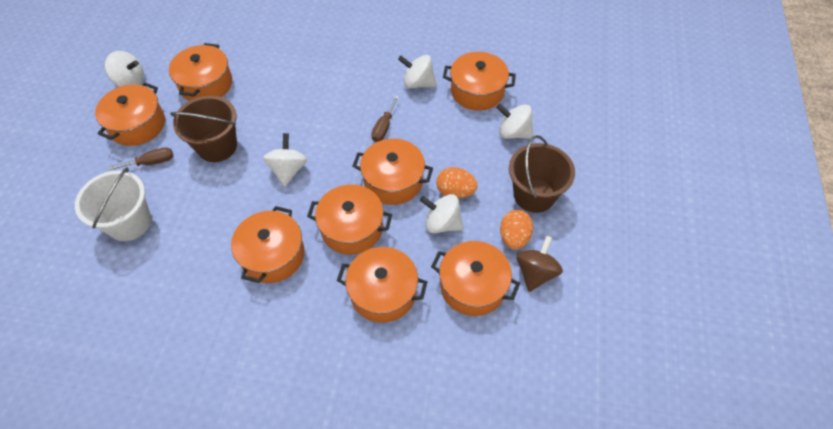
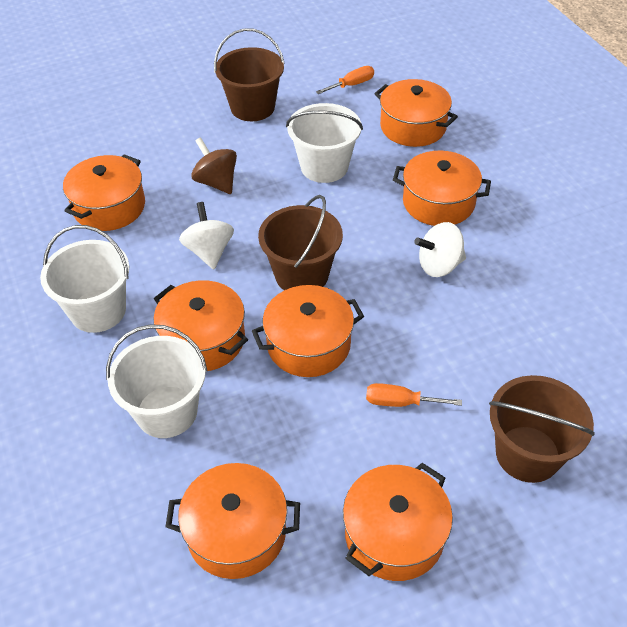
brown bucket: 2 -> 3
brown screwdriver: 2 -> 0
orange egg: 2 -> 0
orange pot: 8 -> 7
orange screwdriver: 0 -> 2
white bucket: 1 -> 3
white spinning top: 5 -> 2

